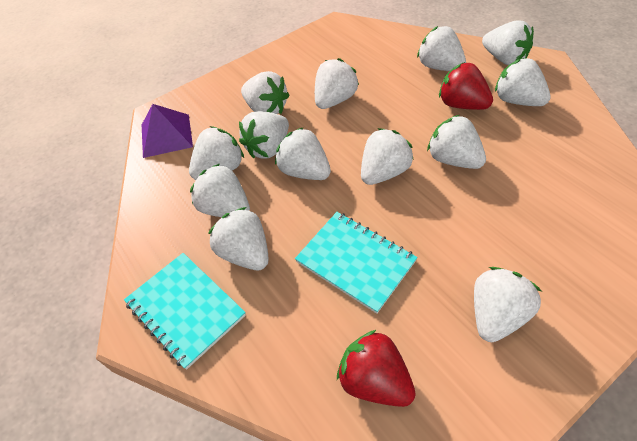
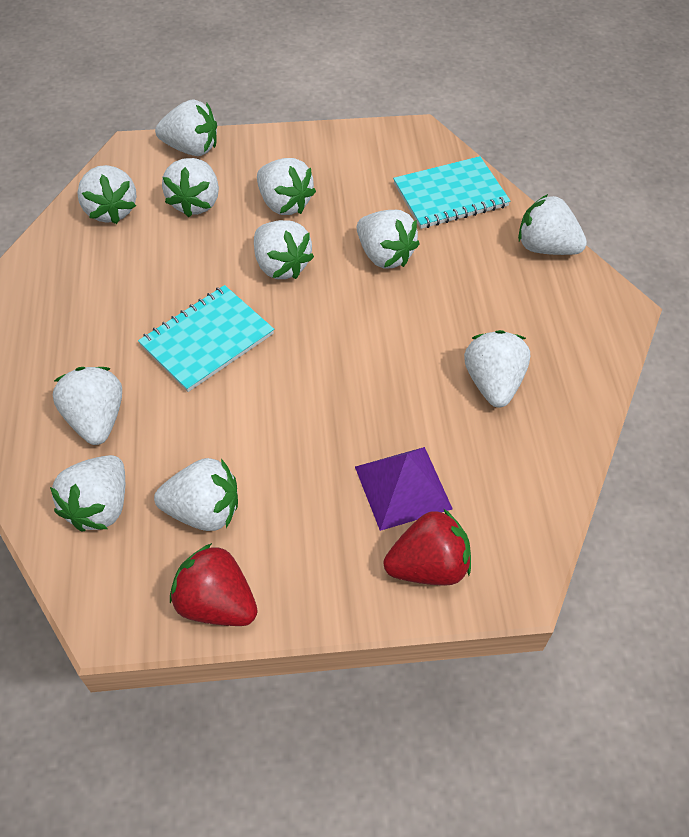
white strawberry: 13 -> 11

